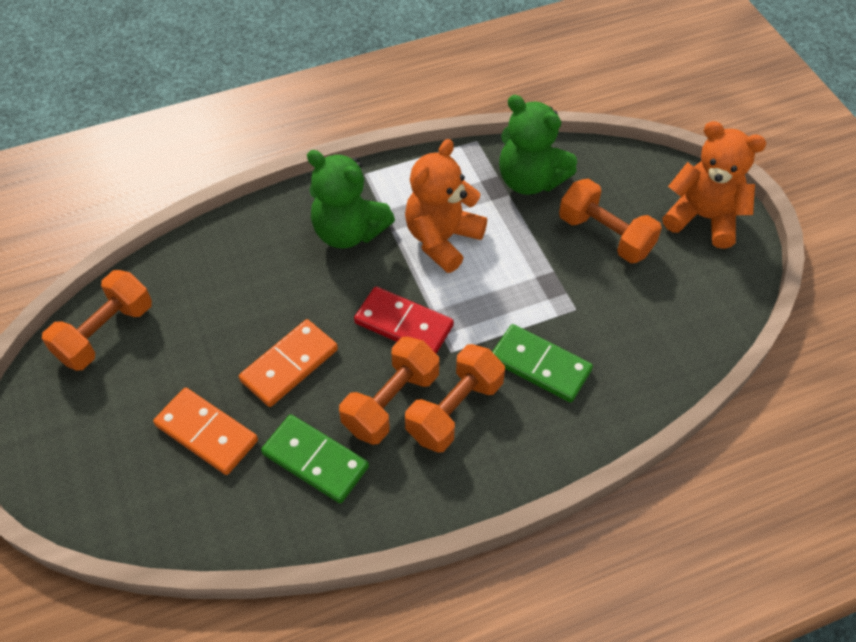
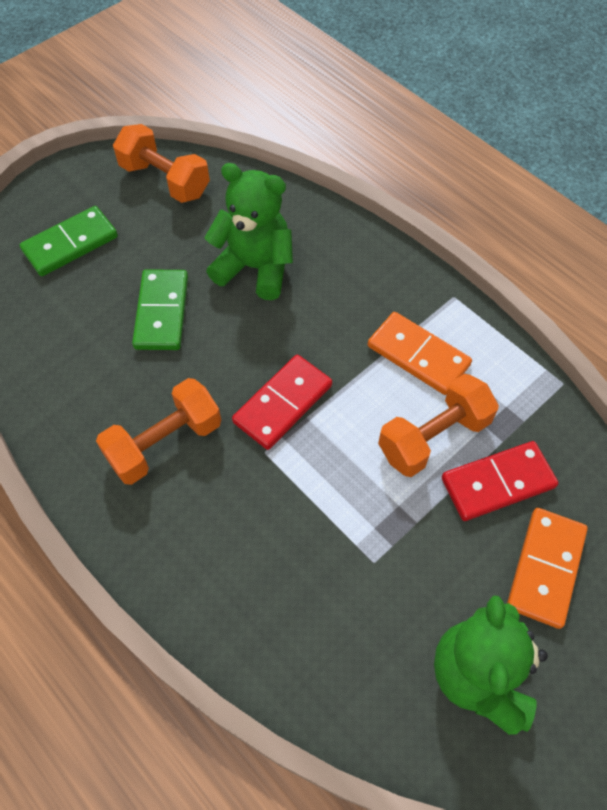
orange dumbbell: 4 -> 3
orange teddy bear: 2 -> 0
red domino: 1 -> 2

